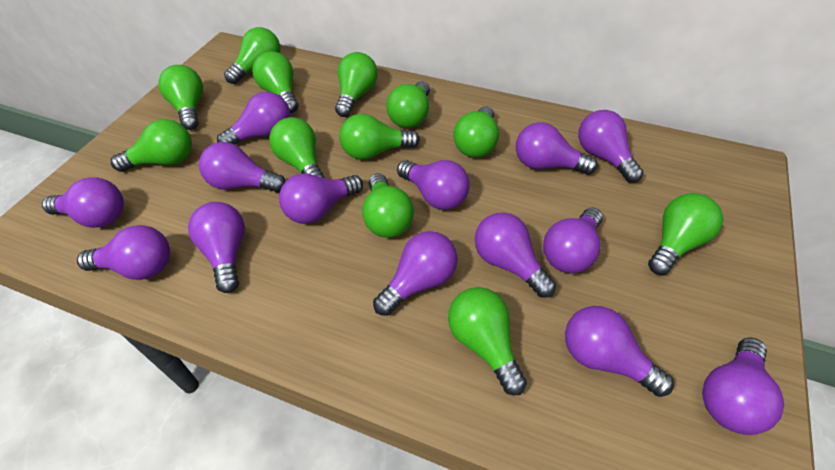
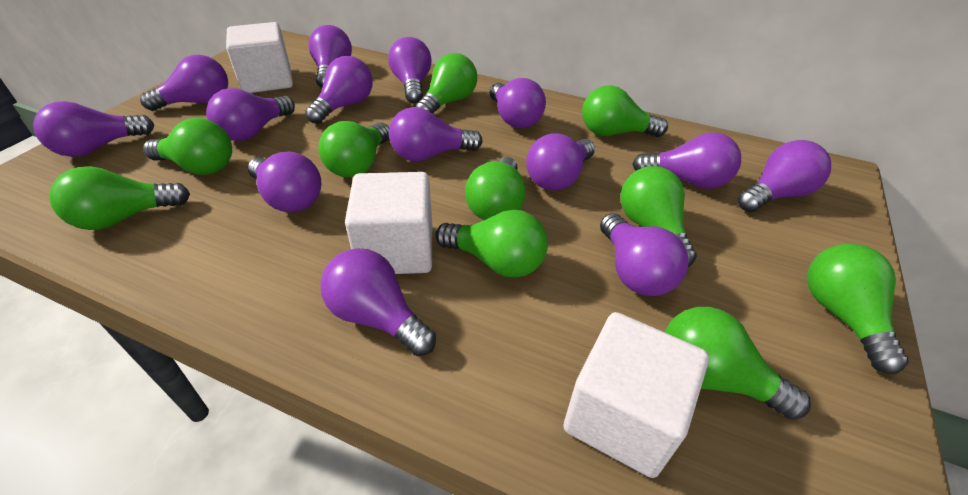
green light bulb: 12 -> 10
white cube: 0 -> 3

